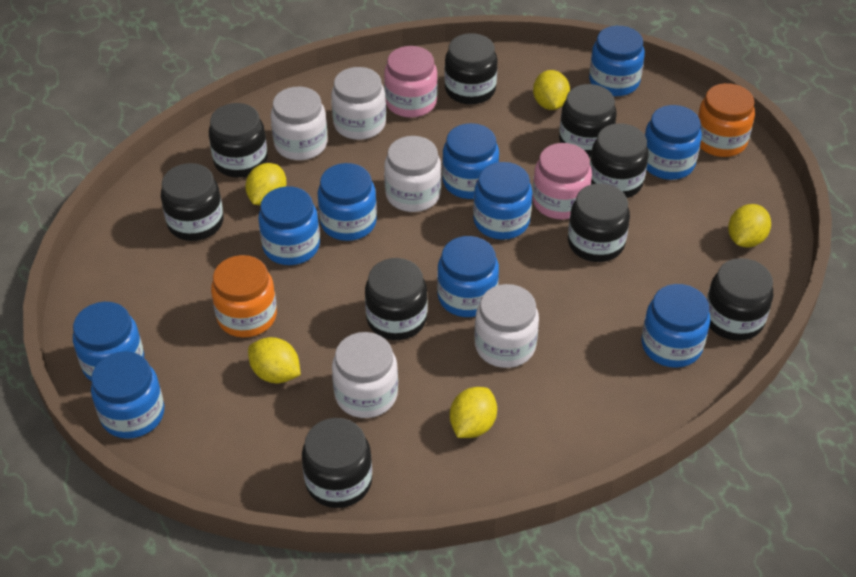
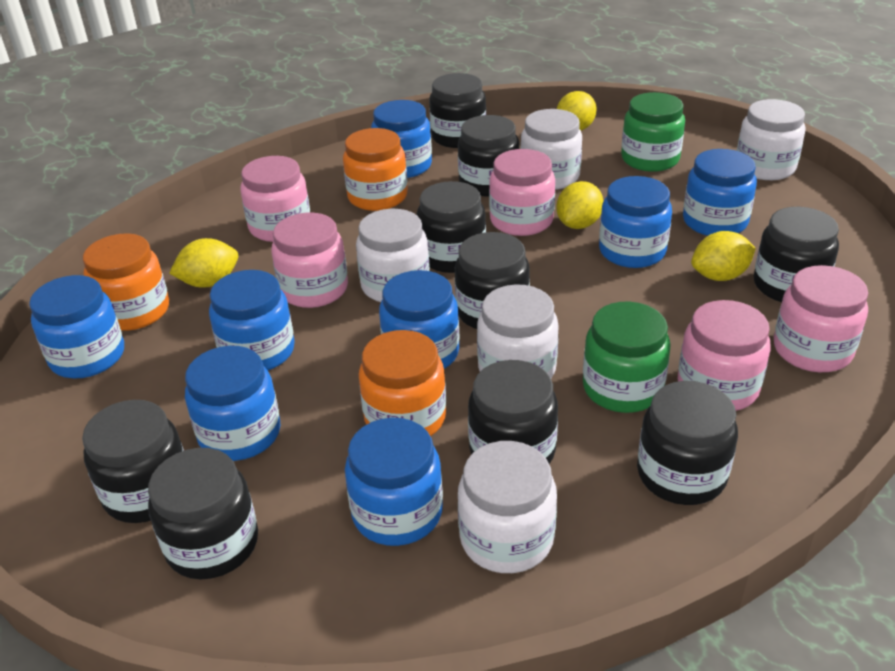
blue jar: 10 -> 8
green jar: 0 -> 2
orange jar: 2 -> 3
pink jar: 2 -> 5
yellow lemon: 5 -> 4

